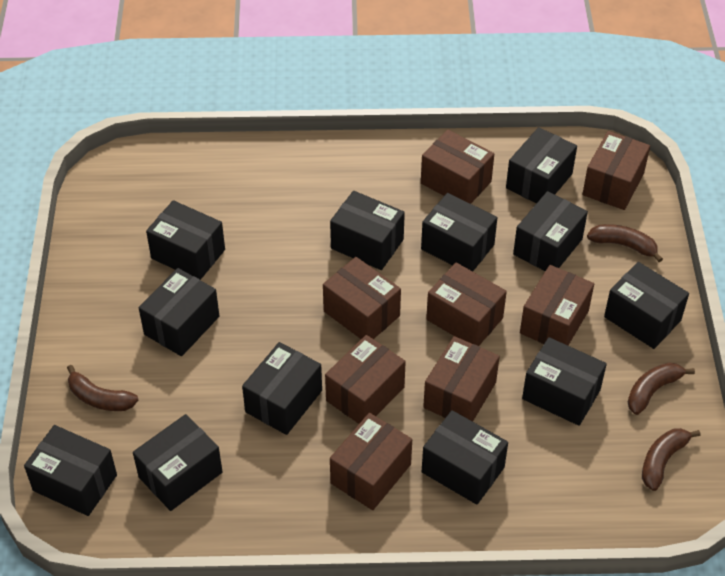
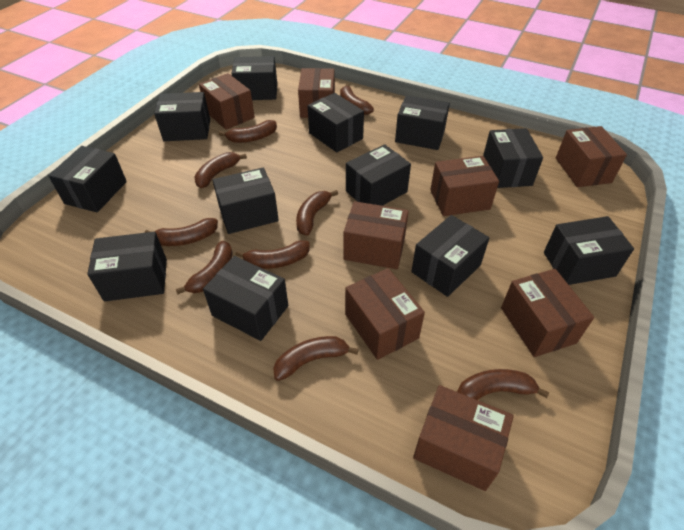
brown banana: 4 -> 9

